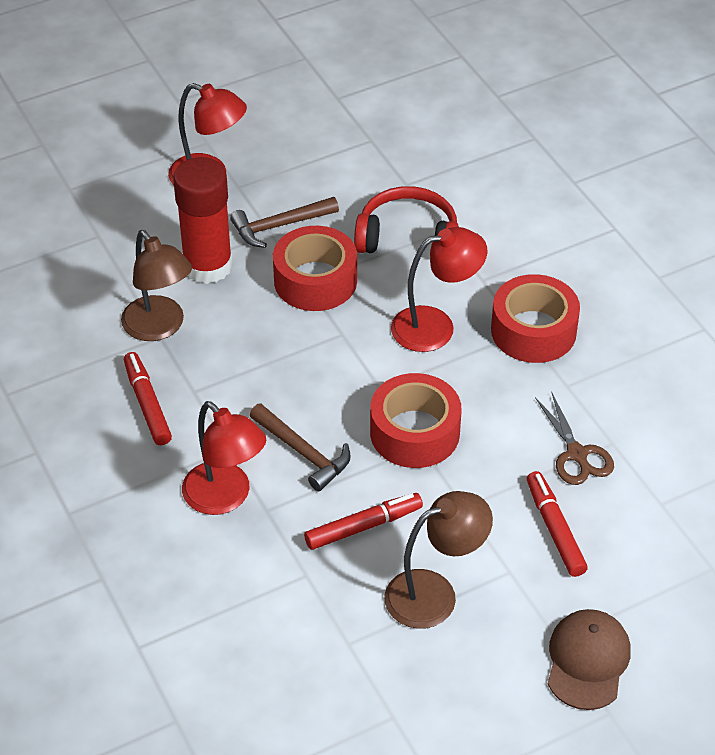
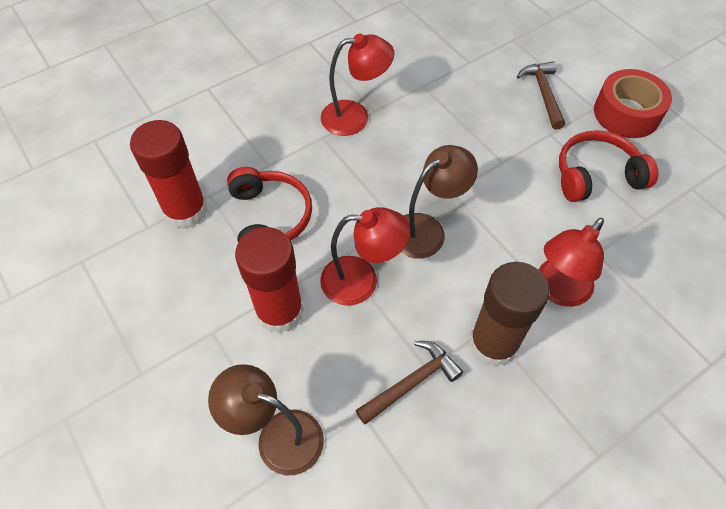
brown cap: 1 -> 0
brown glue stick: 0 -> 1
brown scissors: 1 -> 0
red glue stick: 1 -> 2
red headphones: 1 -> 2
red marker: 3 -> 0
red tape: 3 -> 1

